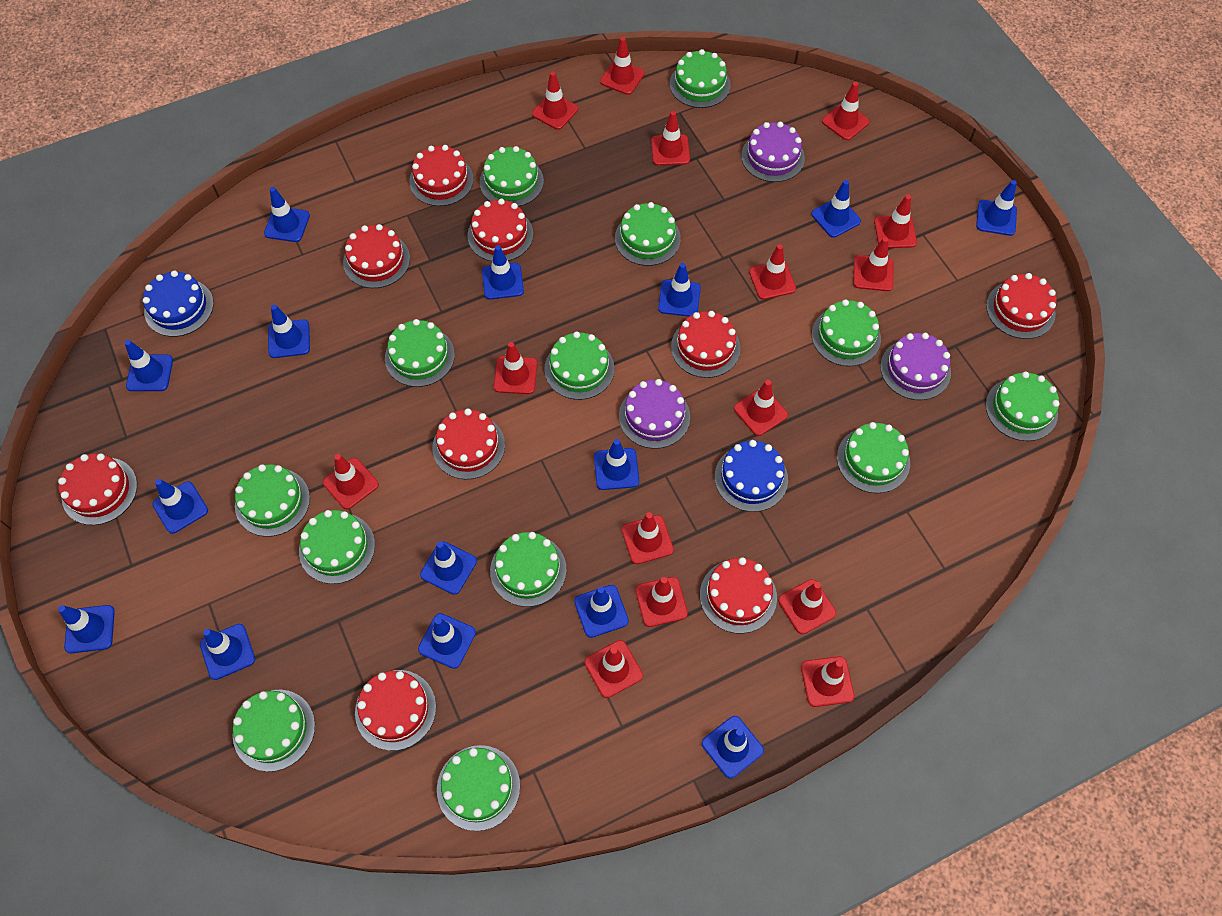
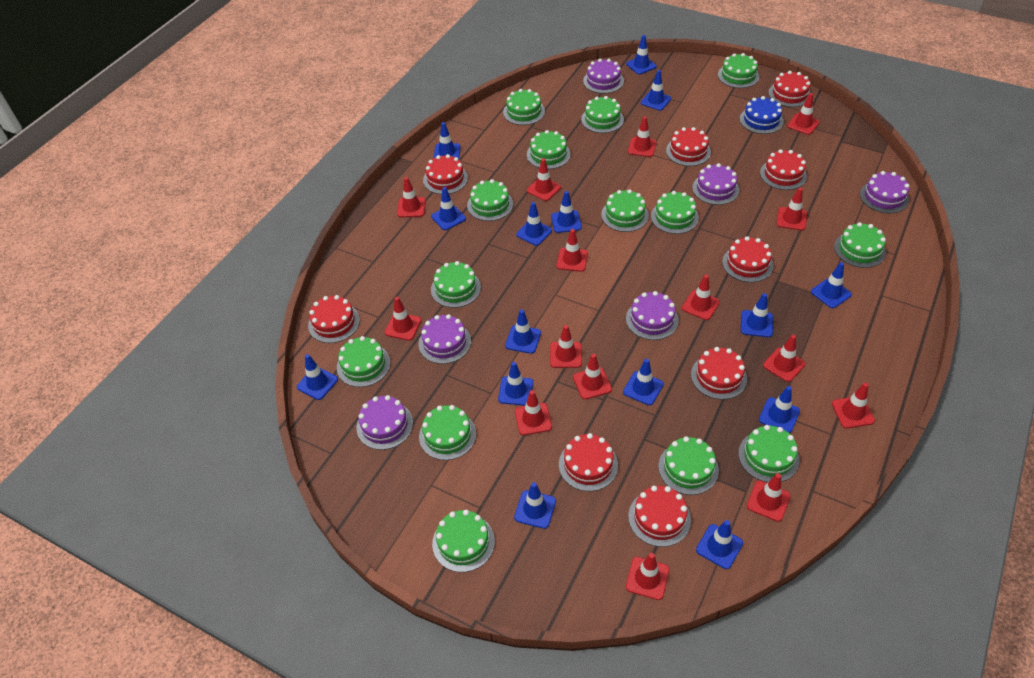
blue cake: 2 -> 1
green cake: 13 -> 14
purple cake: 3 -> 6

